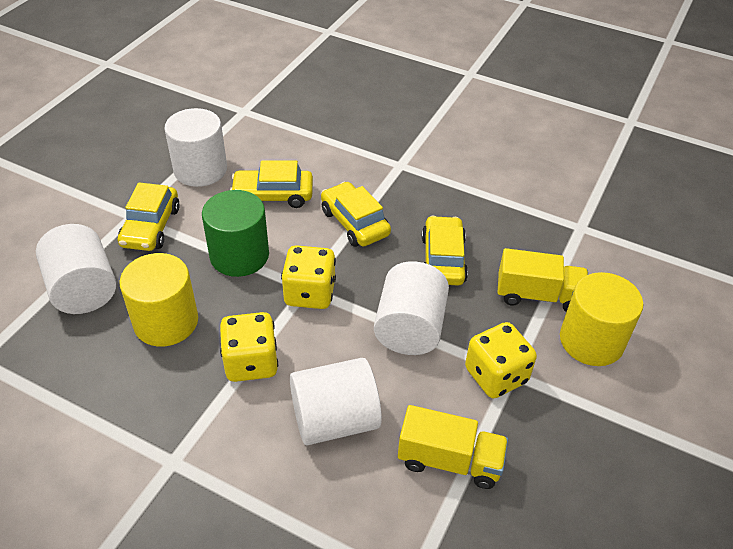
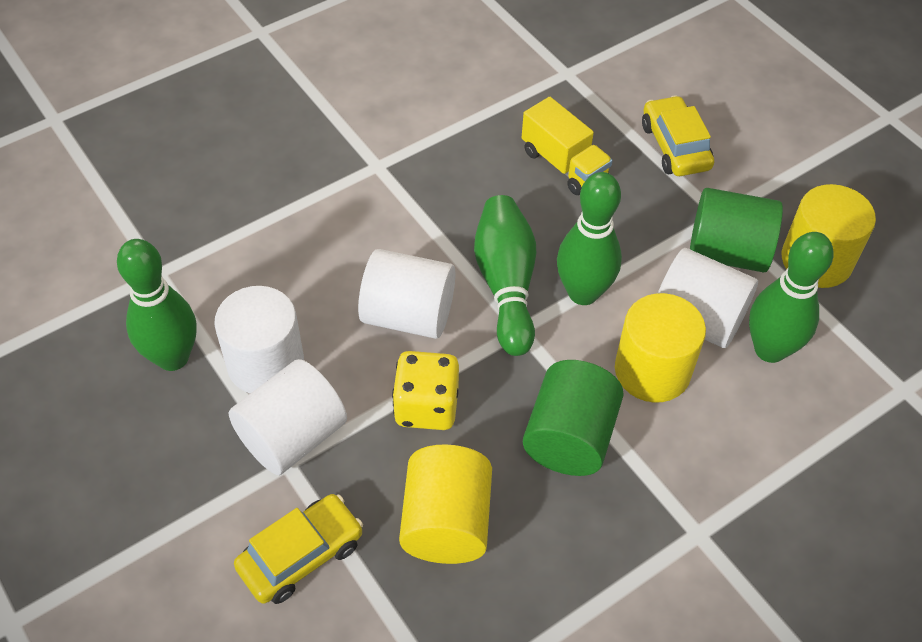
green bowling pin: 0 -> 4
green cylinder: 1 -> 2
yellow car: 4 -> 2
yellow cylinder: 2 -> 3
yellow dice: 3 -> 1
yellow truck: 2 -> 1

